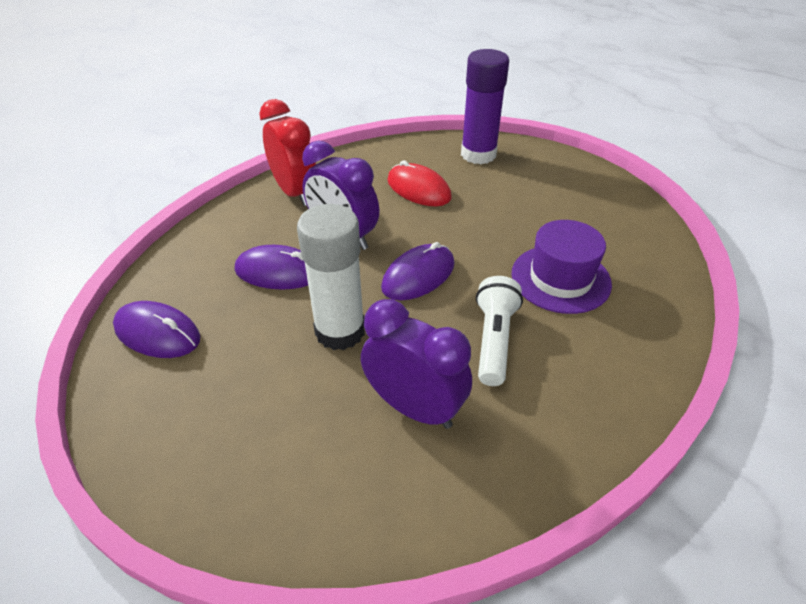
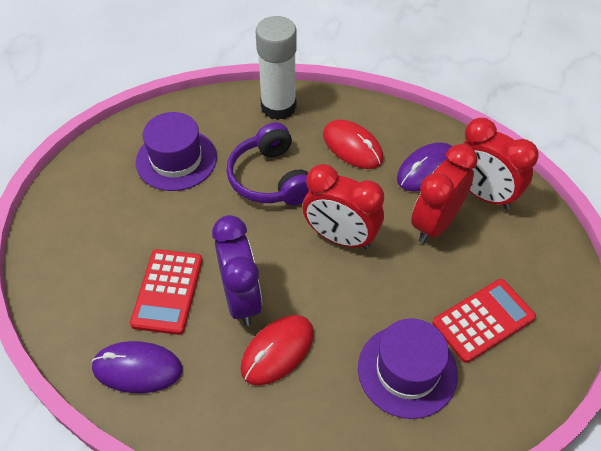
purple clock: 2 -> 1
purple glue stick: 1 -> 0
purple hat: 1 -> 2
purple headphones: 0 -> 1
purple mouse: 3 -> 2
red calculator: 0 -> 2
red clock: 1 -> 3
red mouse: 1 -> 2
white flashlight: 1 -> 0

